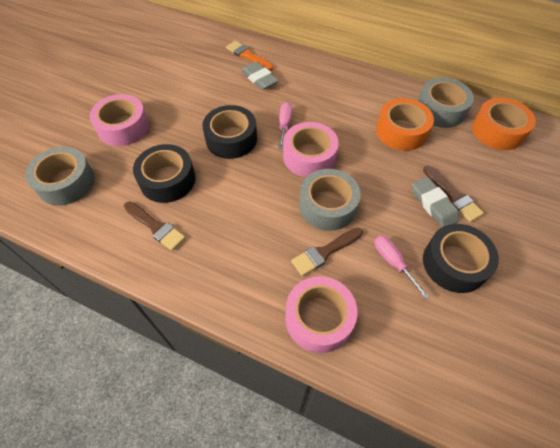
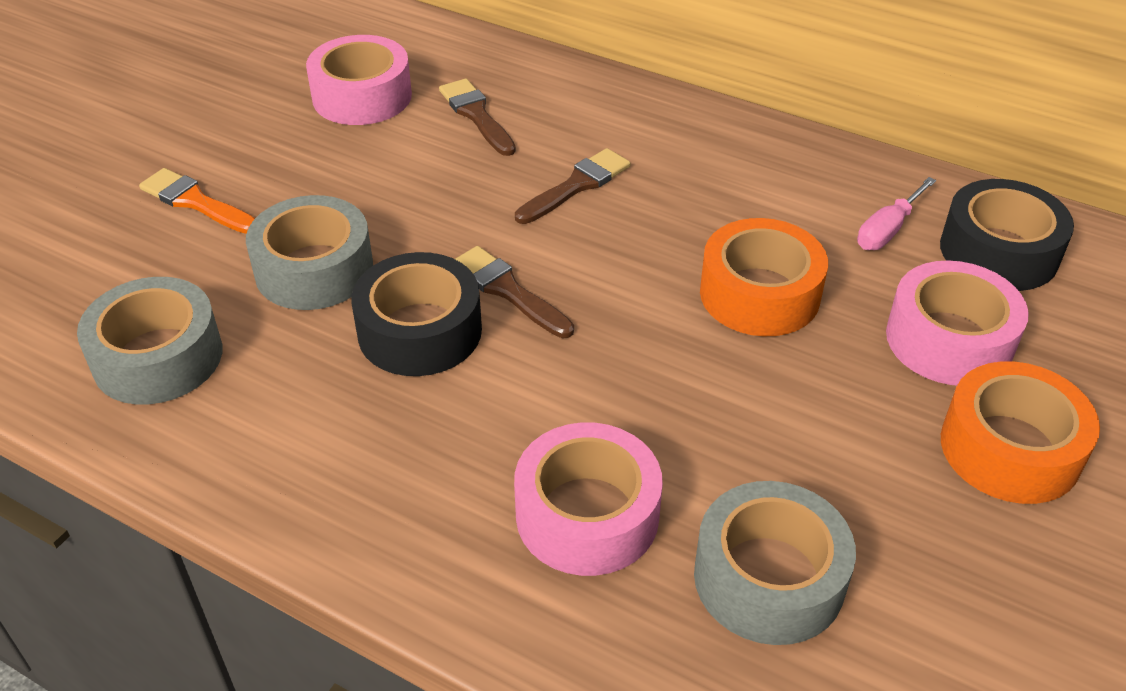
black tape: 3 -> 2
grey eraser: 2 -> 0
pink screwdriver: 2 -> 1

